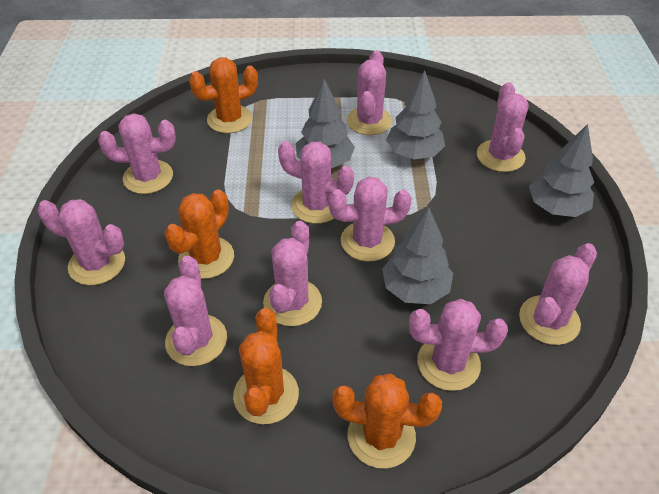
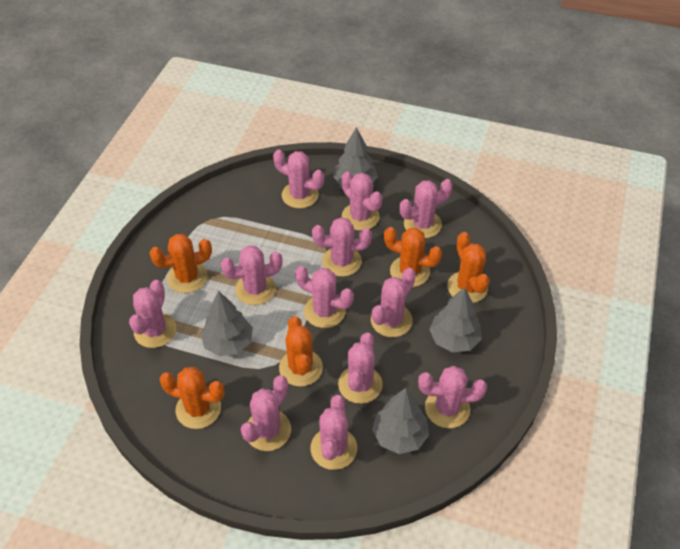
orange cactus: 4 -> 5
pink cactus: 10 -> 12

